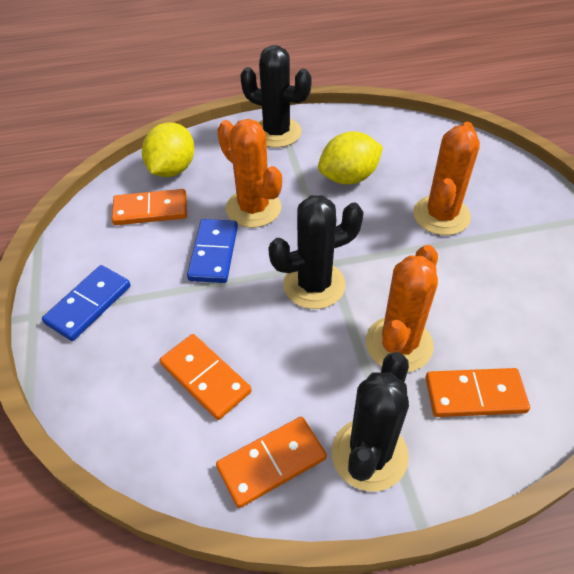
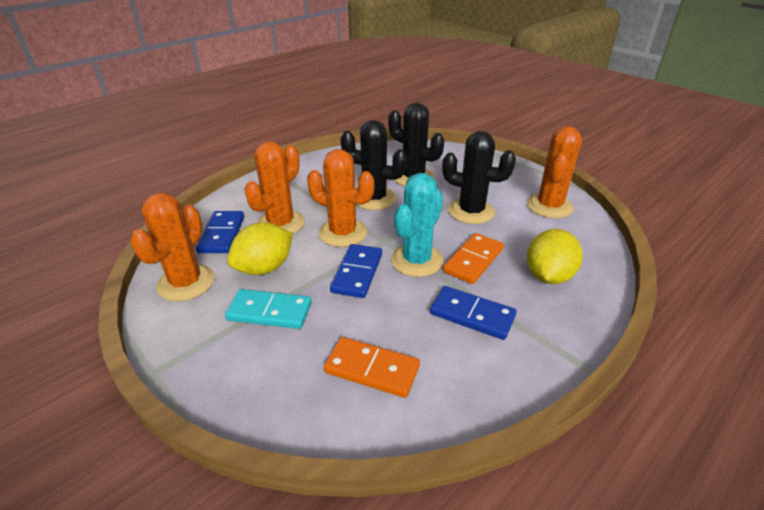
blue domino: 2 -> 3
orange cactus: 3 -> 4
orange domino: 4 -> 2
turquoise cactus: 0 -> 1
turquoise domino: 0 -> 1

